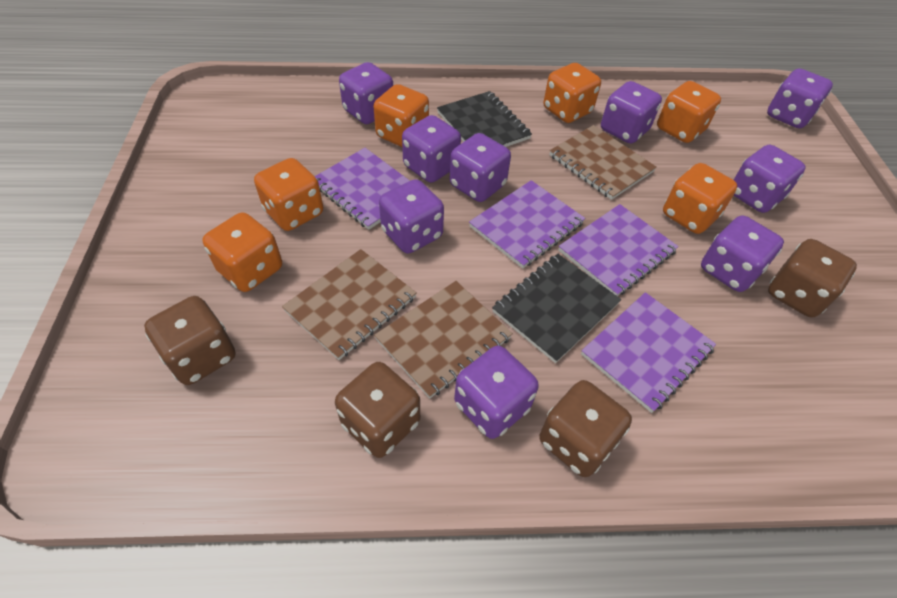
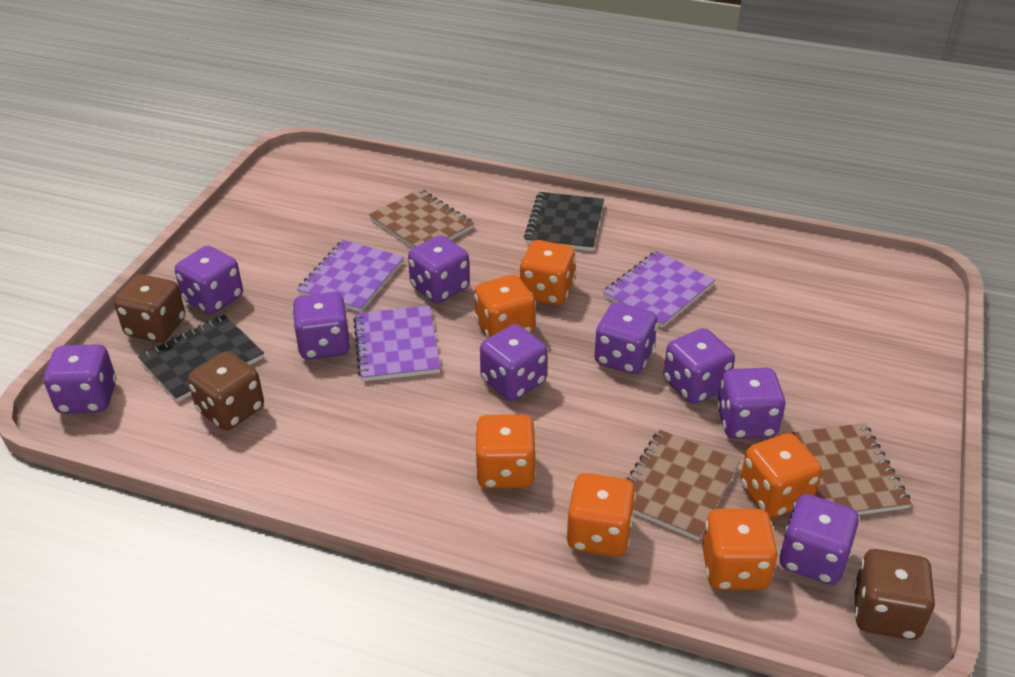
brown dice: 4 -> 3
purple notebook: 4 -> 3

